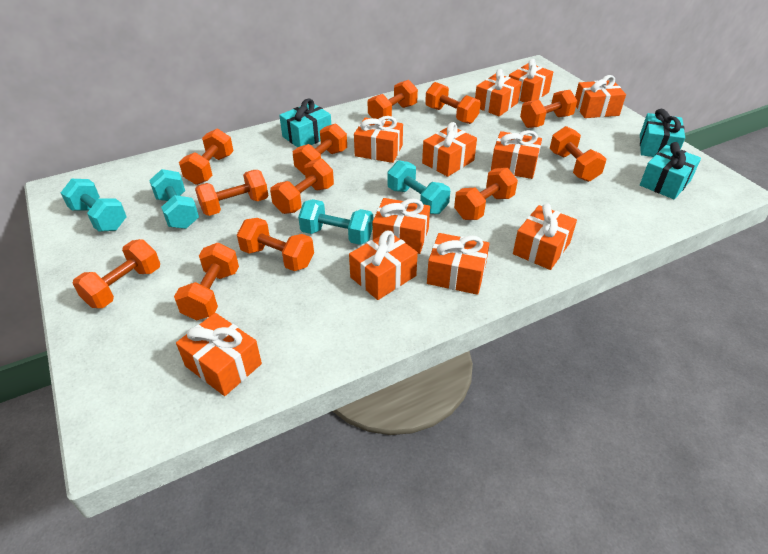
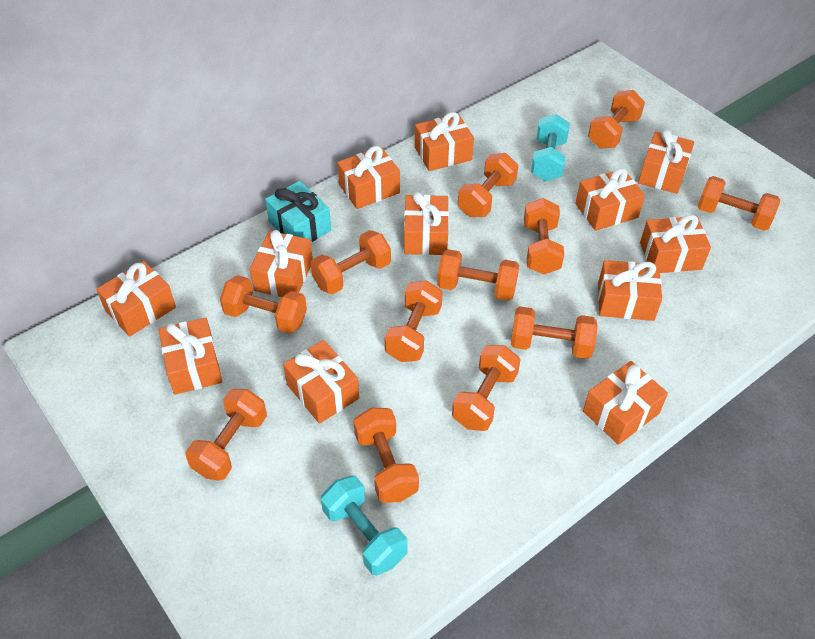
orange gift: 11 -> 12
turquoise dumbbell: 4 -> 2
turquoise gift: 3 -> 1

